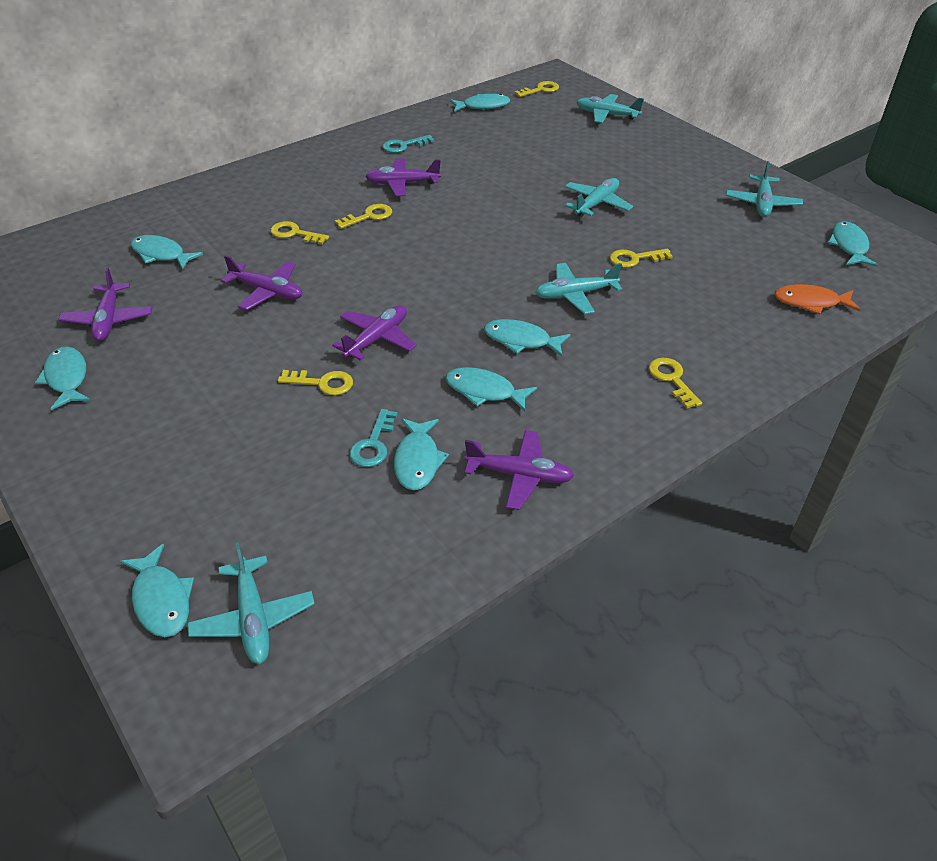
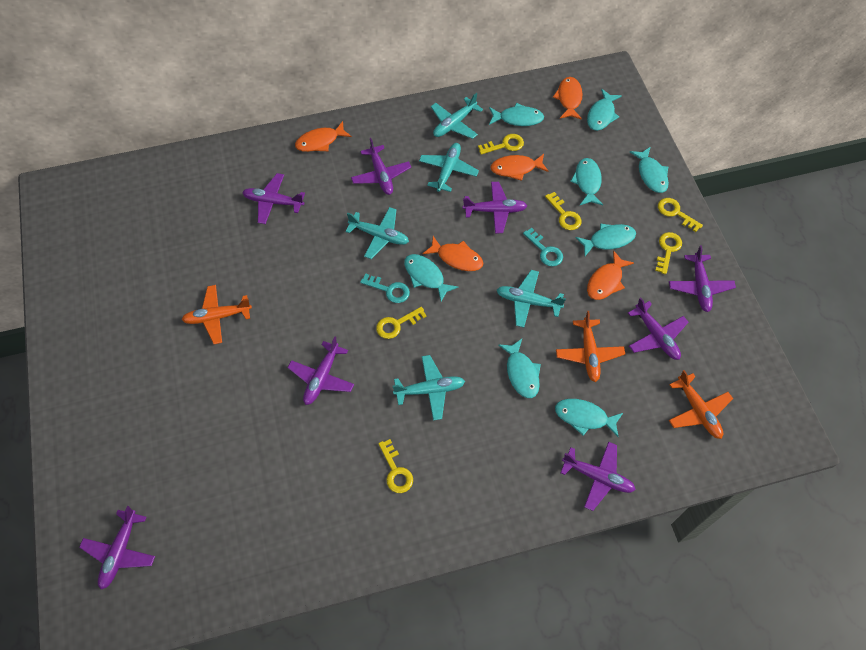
orange fish: 1 -> 5
orange plane: 0 -> 3
purple plane: 5 -> 8

